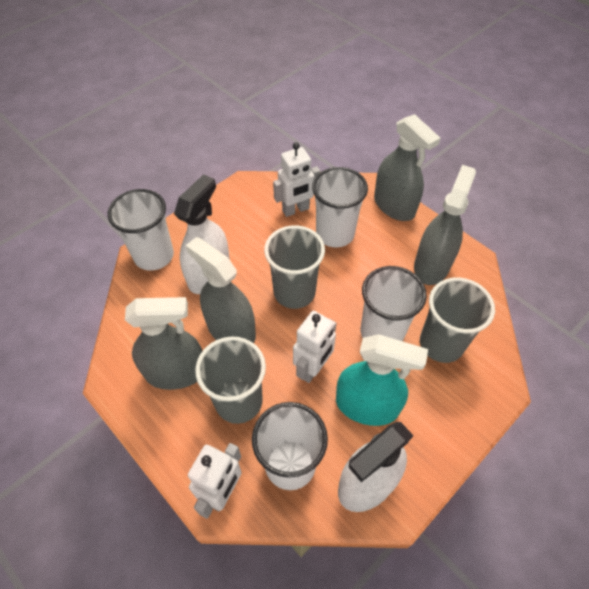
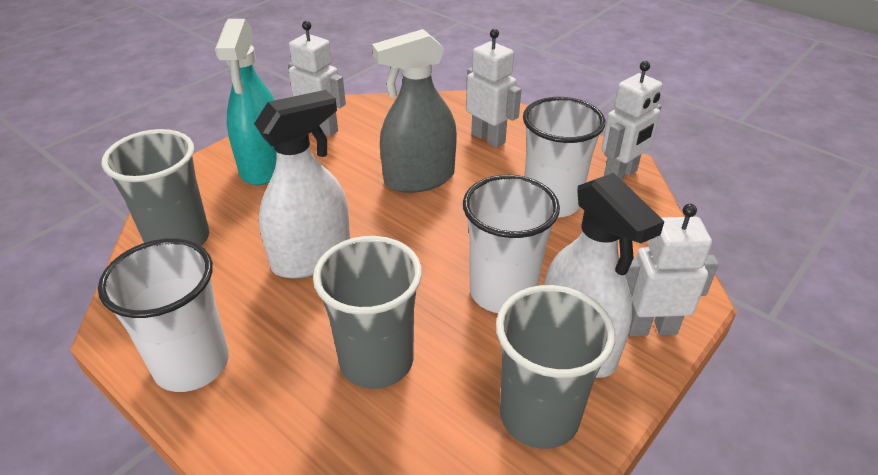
grey spray bottle: 4 -> 1
white cup: 4 -> 3
white robot: 3 -> 4

